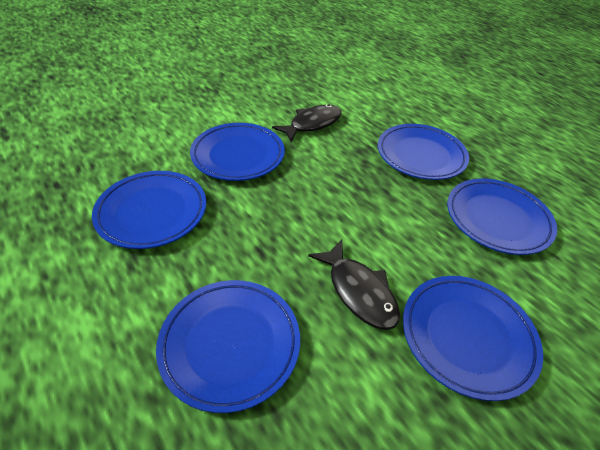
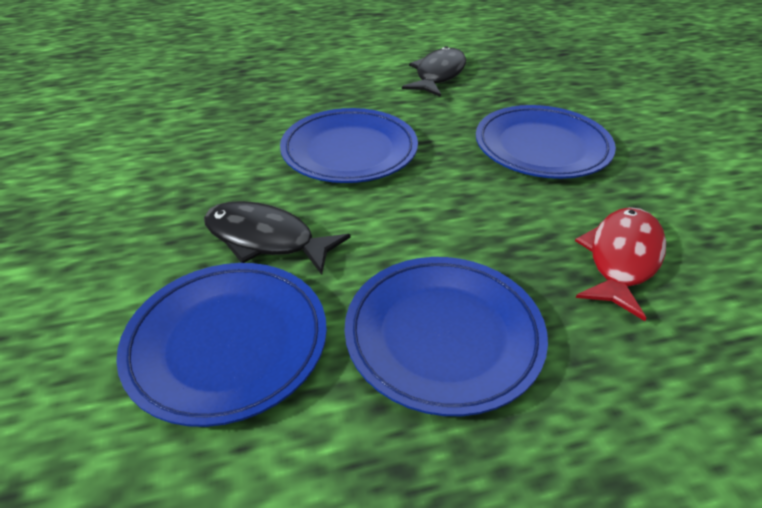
blue plate: 6 -> 4
red fish: 0 -> 1

